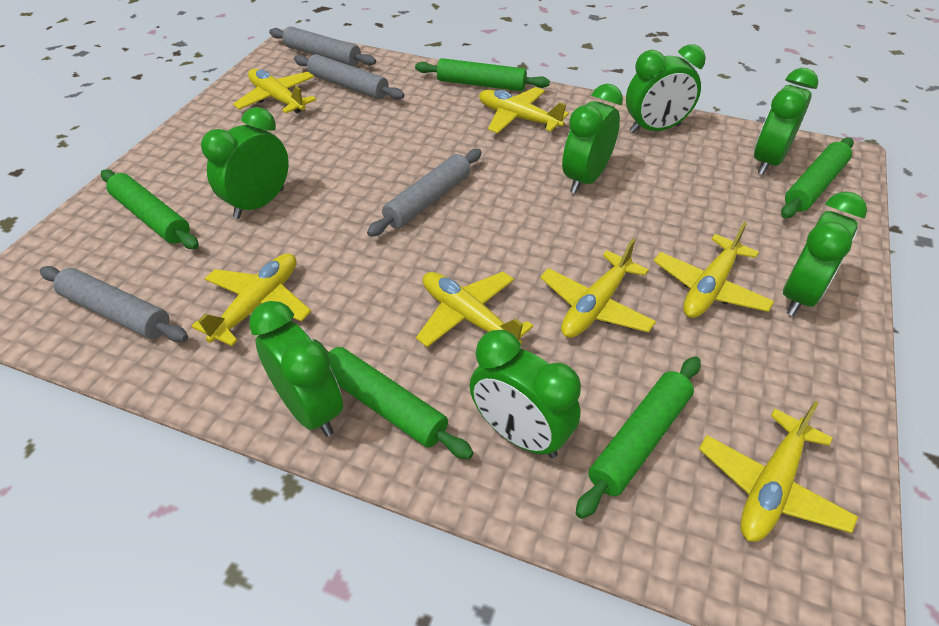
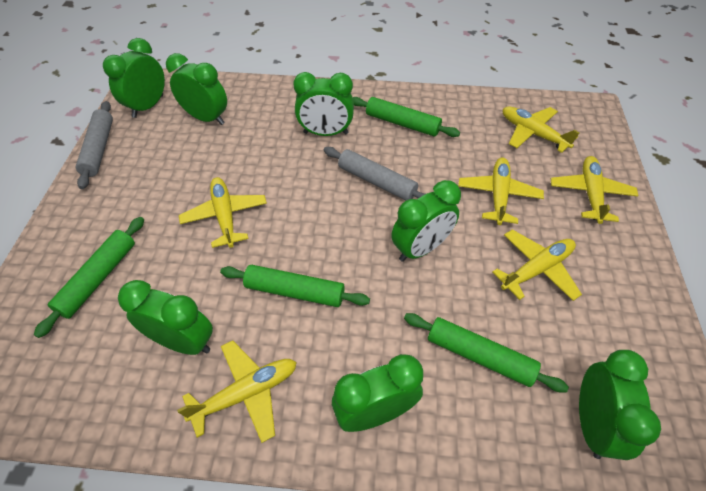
green rolling pin: 5 -> 4
grey rolling pin: 4 -> 2
yellow plane: 7 -> 6

